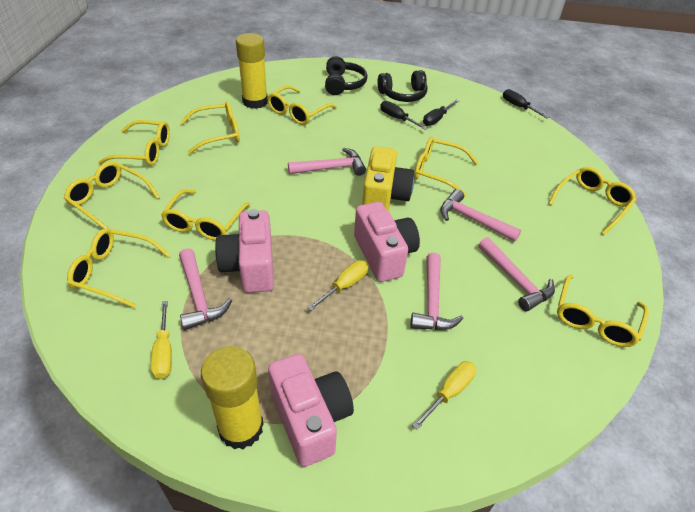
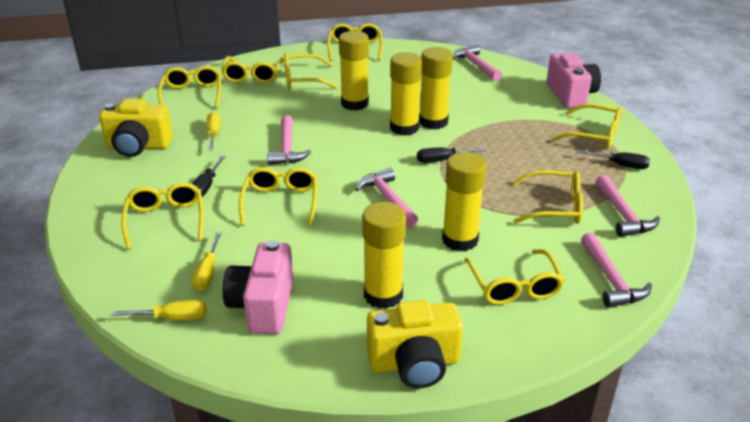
black headphones: 2 -> 0
pink camera: 3 -> 2
yellow camera: 1 -> 2
yellow glue stick: 2 -> 5

